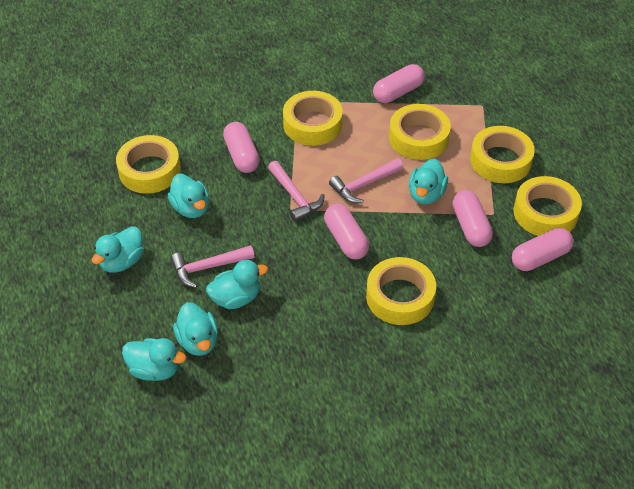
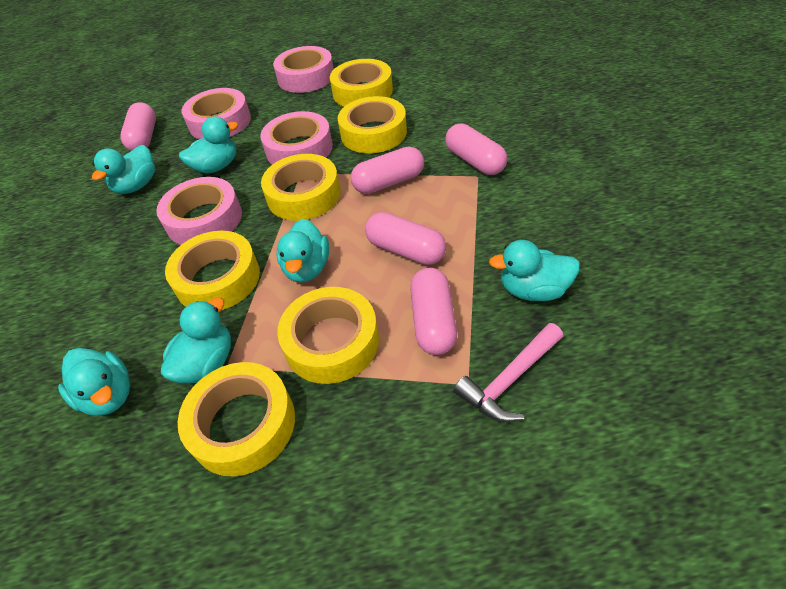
pink hammer: 3 -> 1
pink tape: 0 -> 4

